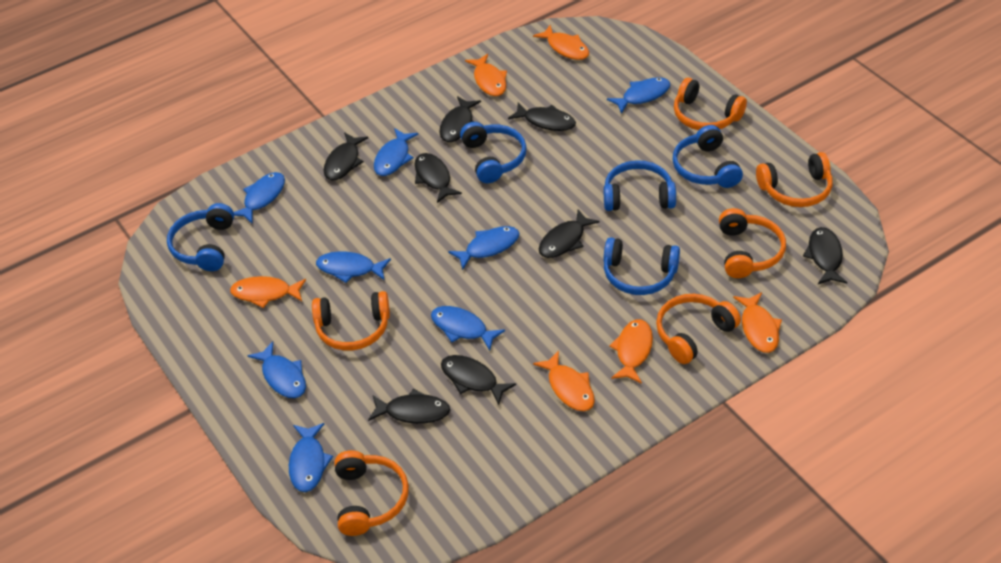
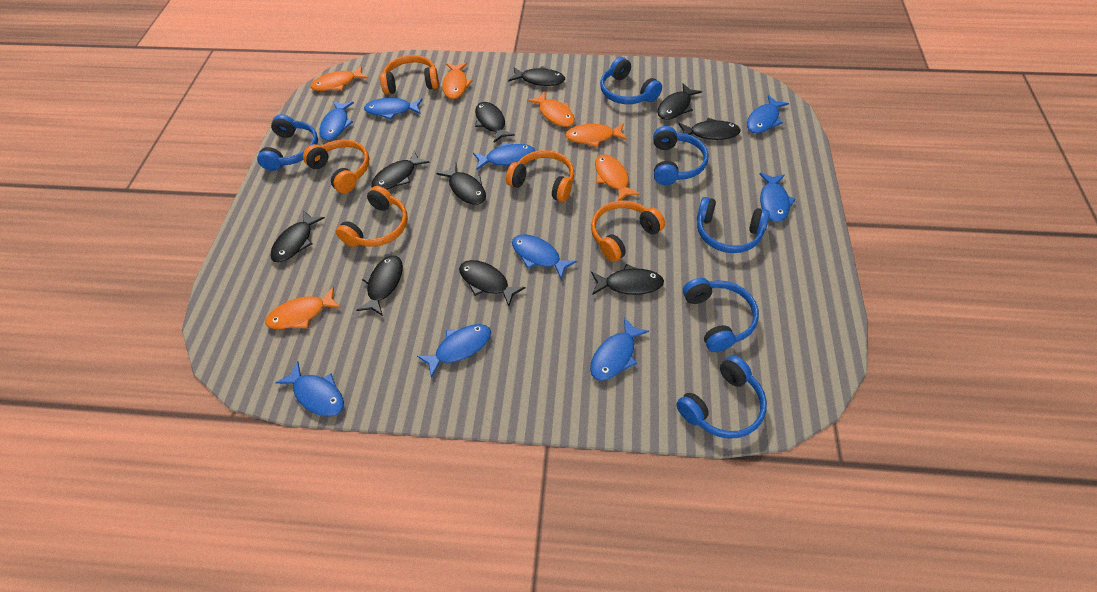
black fish: 8 -> 10
blue fish: 8 -> 9
blue headphones: 5 -> 6
orange headphones: 6 -> 5

